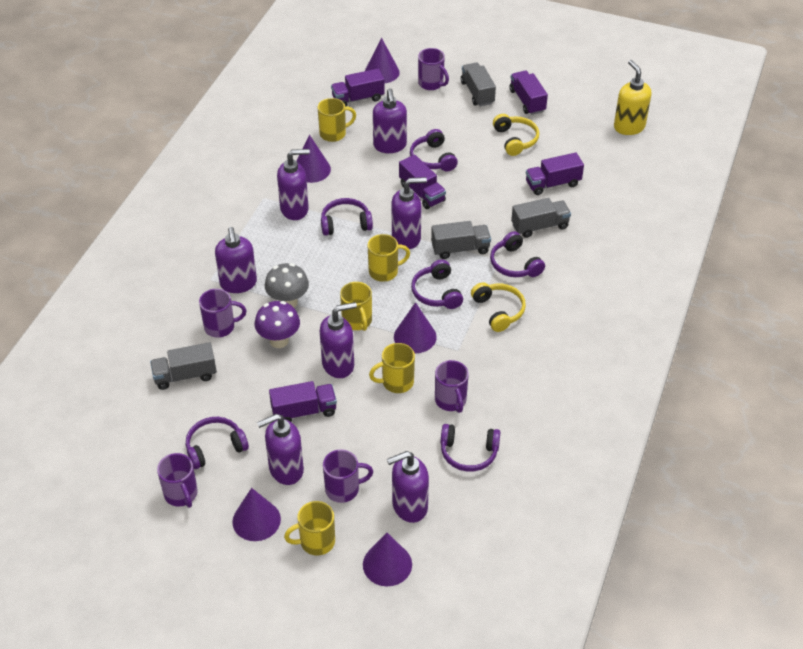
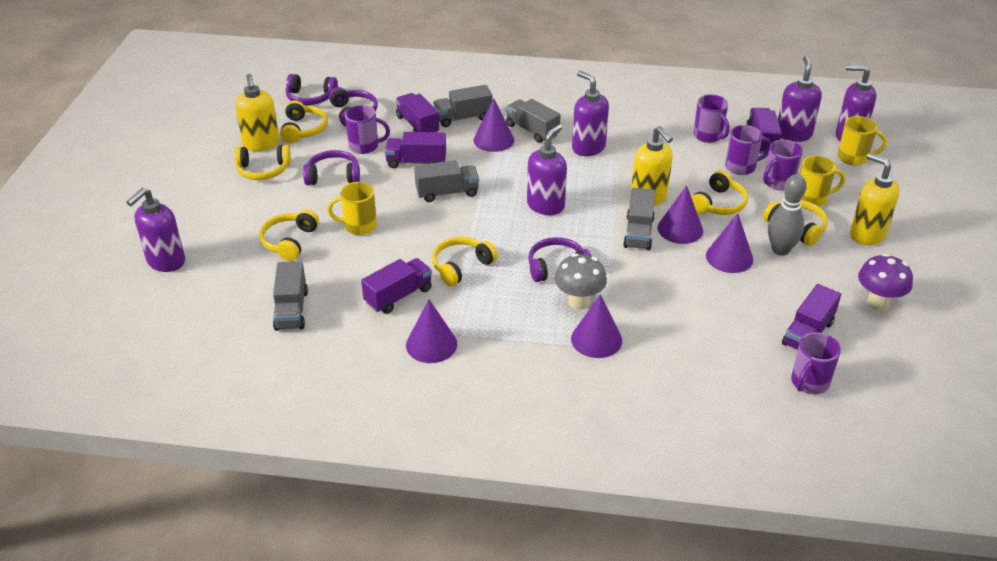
grey bowling pin: 0 -> 1
grey truck: 4 -> 5
purple headphones: 6 -> 4
purple soap dispenser: 7 -> 5
yellow headphones: 2 -> 6
yellow mug: 5 -> 3
yellow soap dispenser: 1 -> 3

